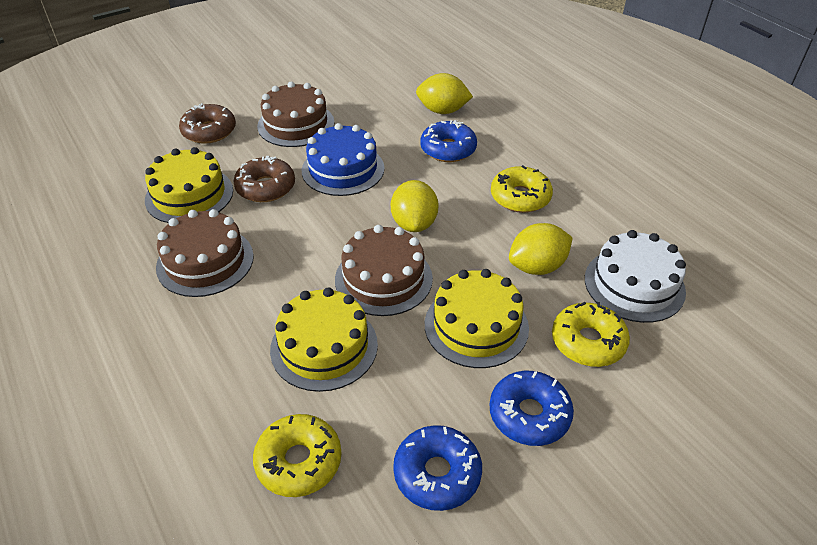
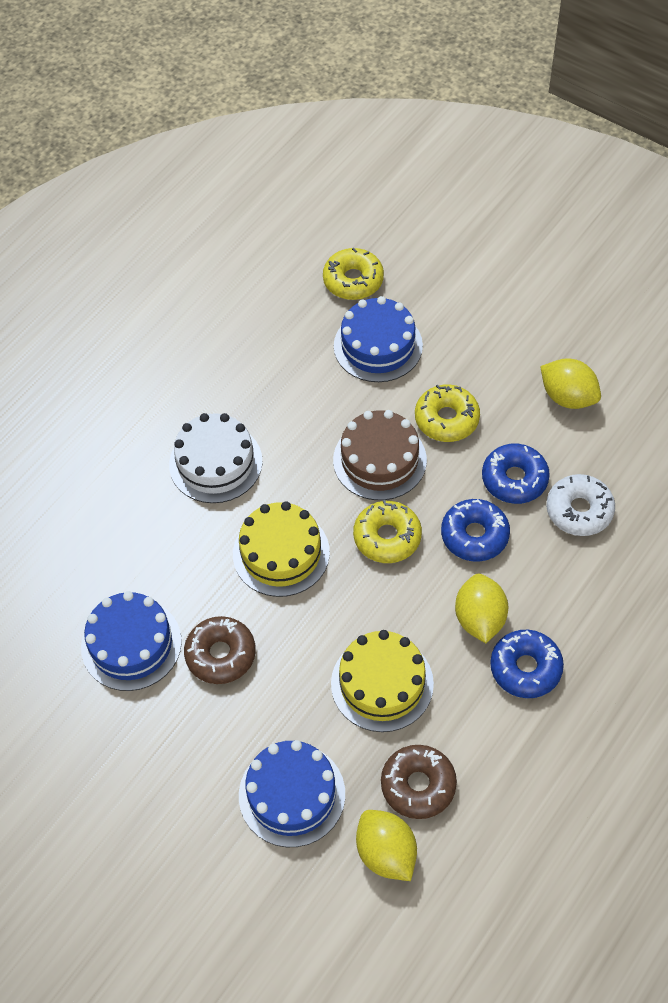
blue cake: 1 -> 3
brown cake: 3 -> 1
white donut: 0 -> 1
yellow cake: 3 -> 2

